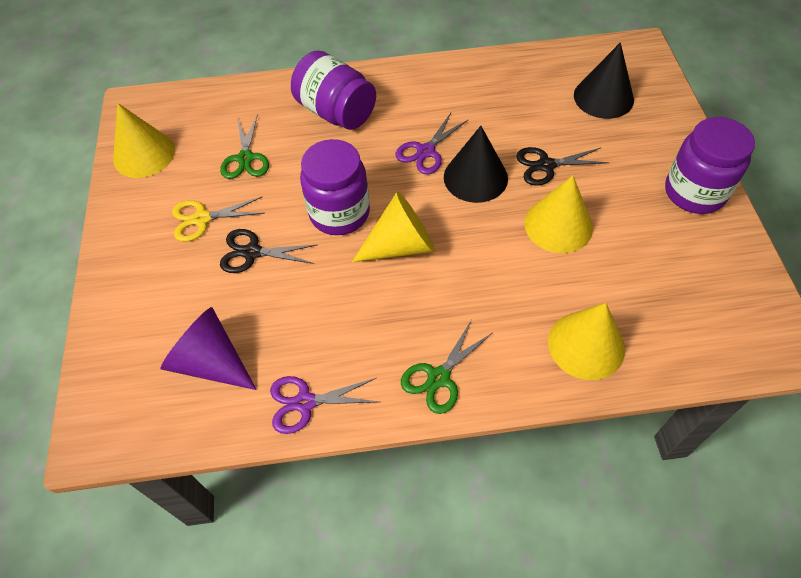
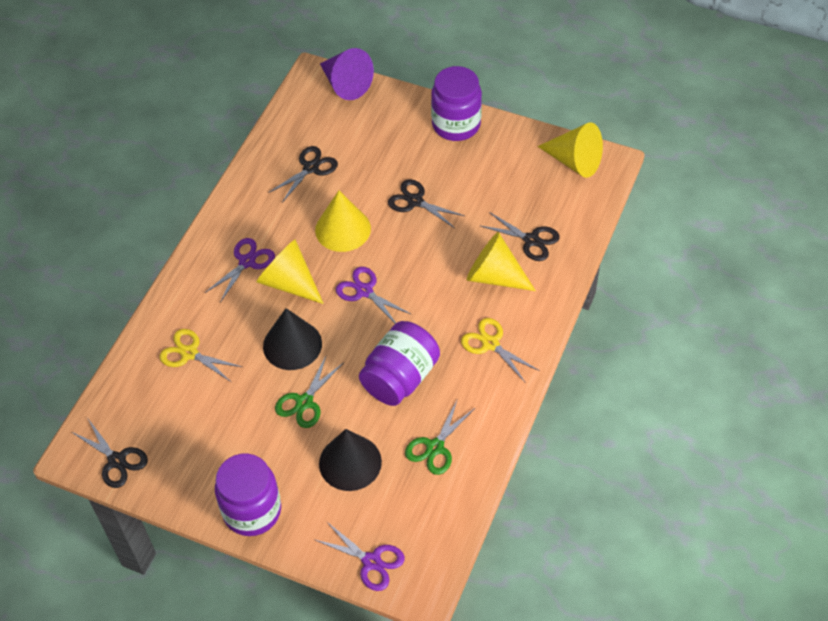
black scissors: 2 -> 4
purple scissors: 2 -> 3
yellow scissors: 1 -> 2

